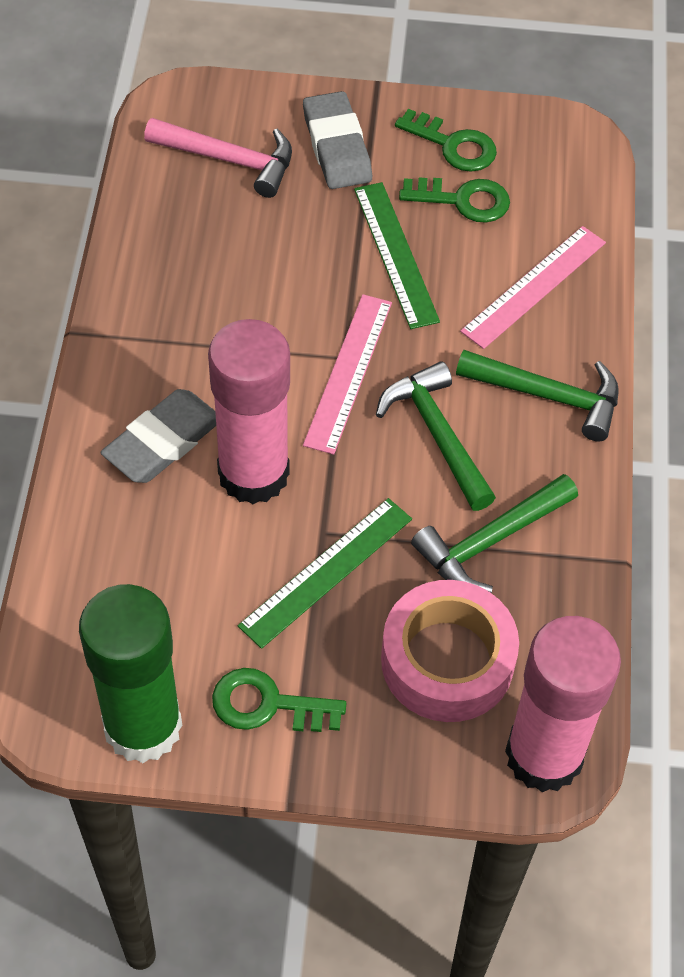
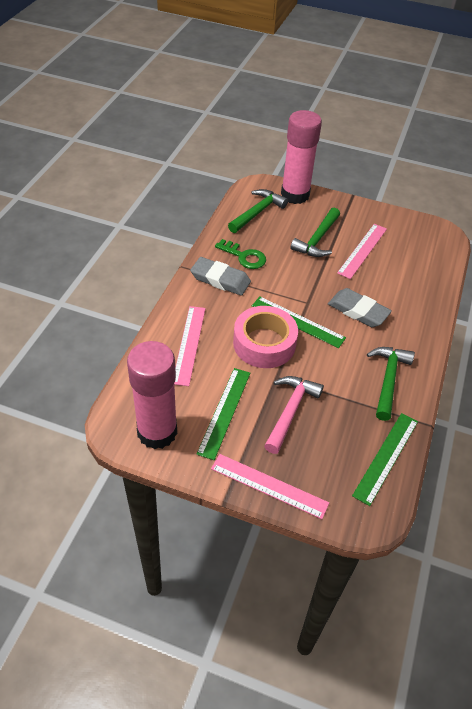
green glue stick: 1 -> 0
green key: 3 -> 1
green ruler: 2 -> 3
pink ruler: 2 -> 3

